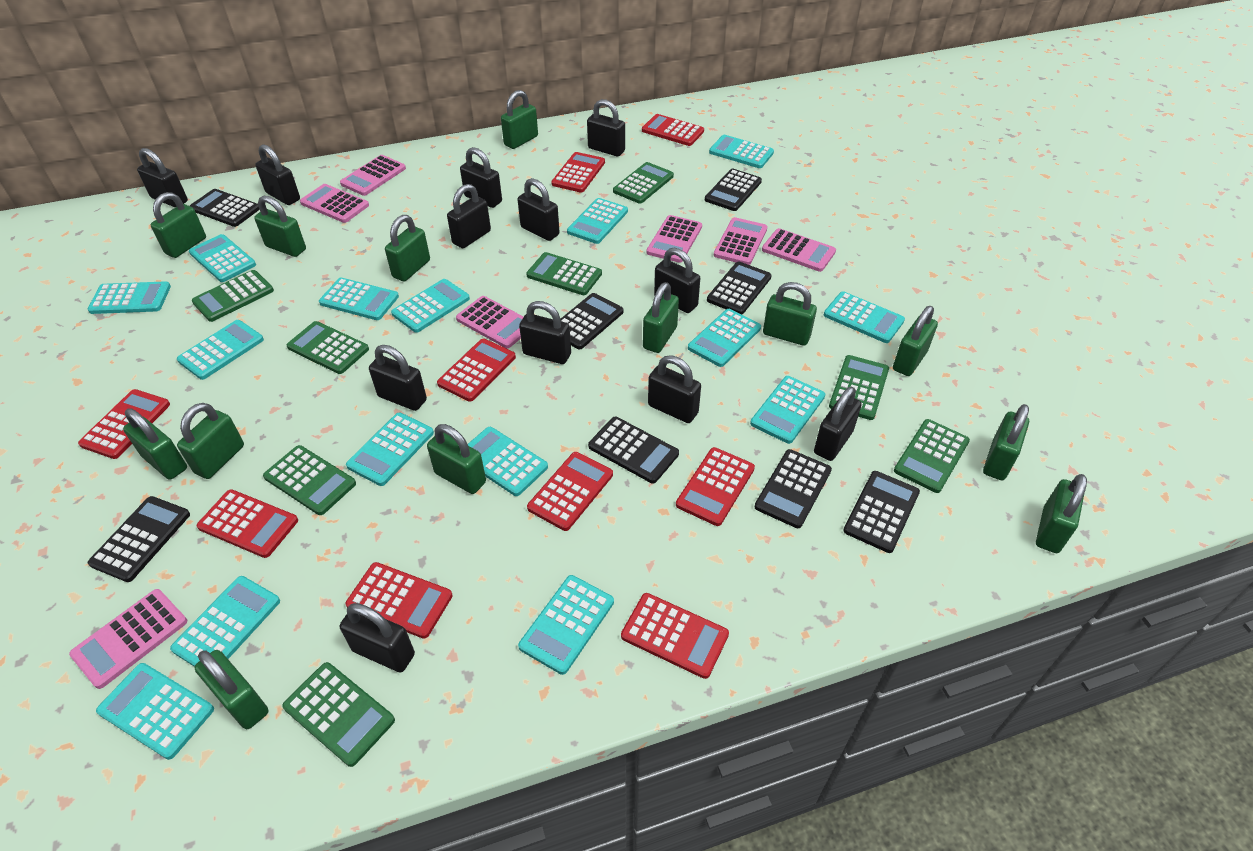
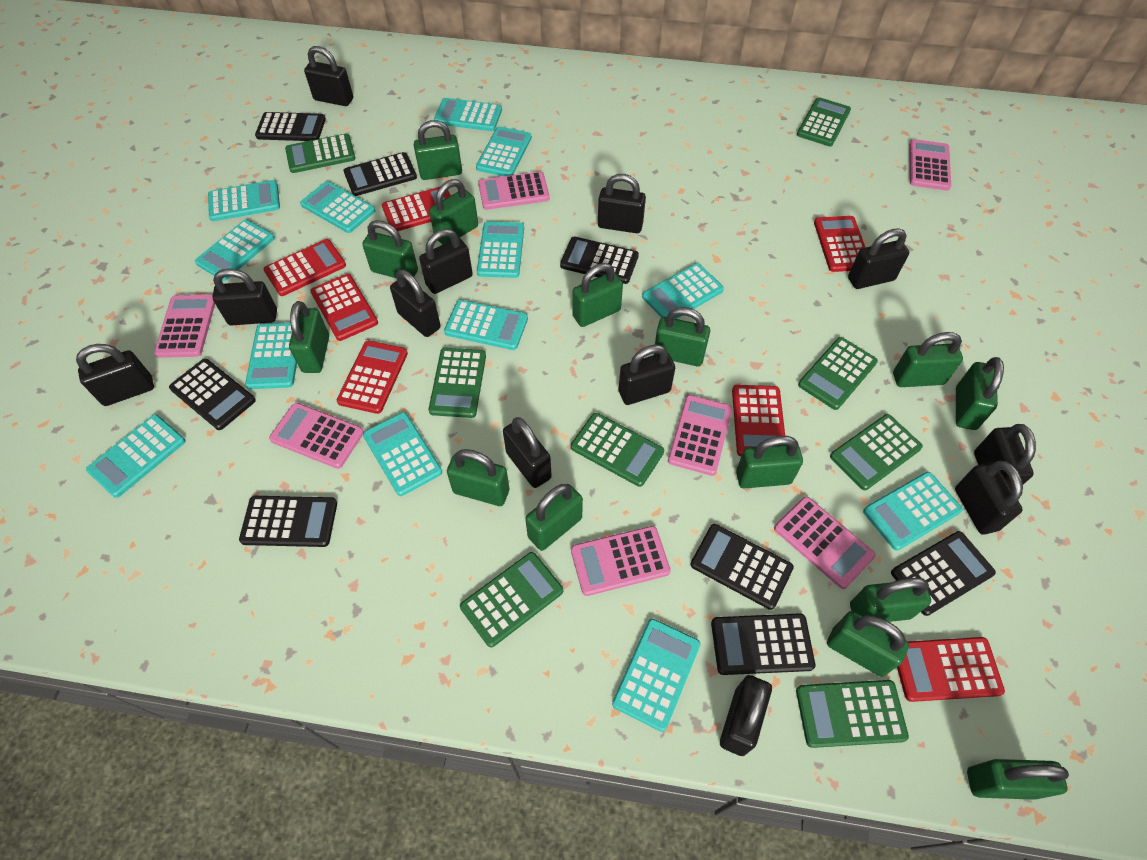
green padlock: 13 -> 14
red calculator: 9 -> 7
turquoise calculator: 15 -> 13

